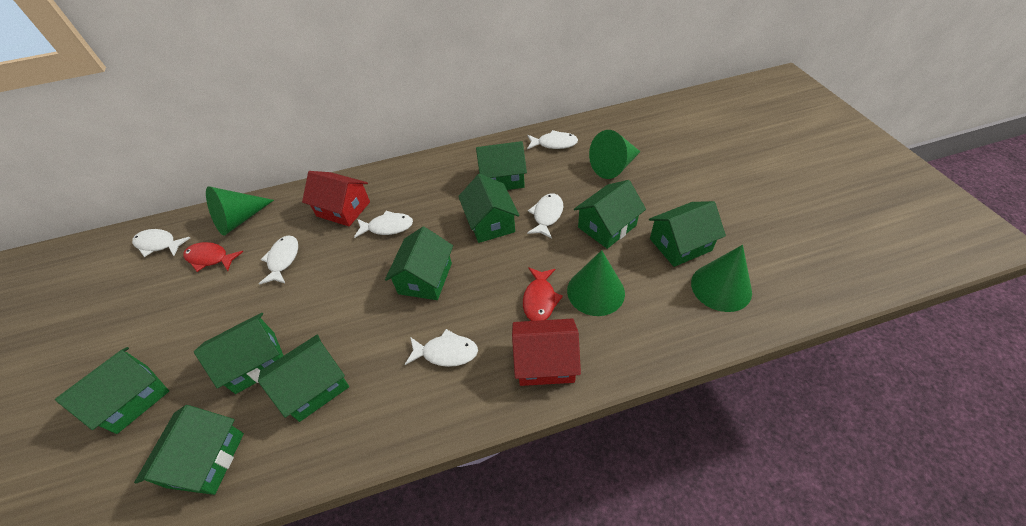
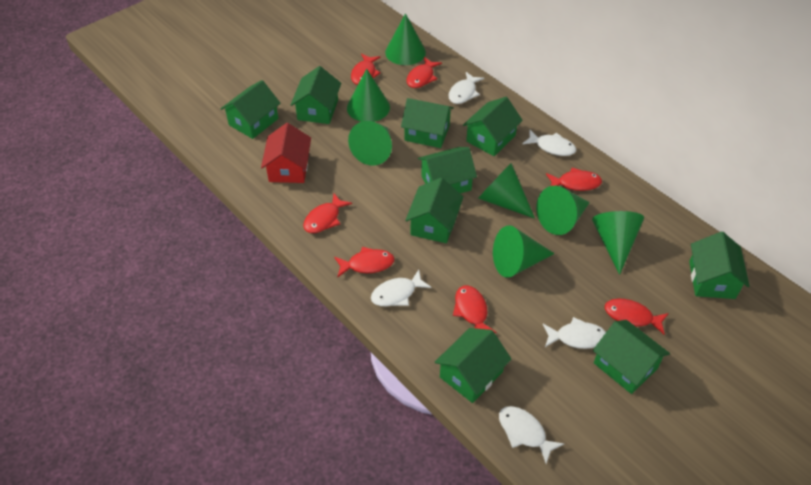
green cone: 4 -> 7
red fish: 2 -> 7
red house: 2 -> 1
white fish: 6 -> 5

